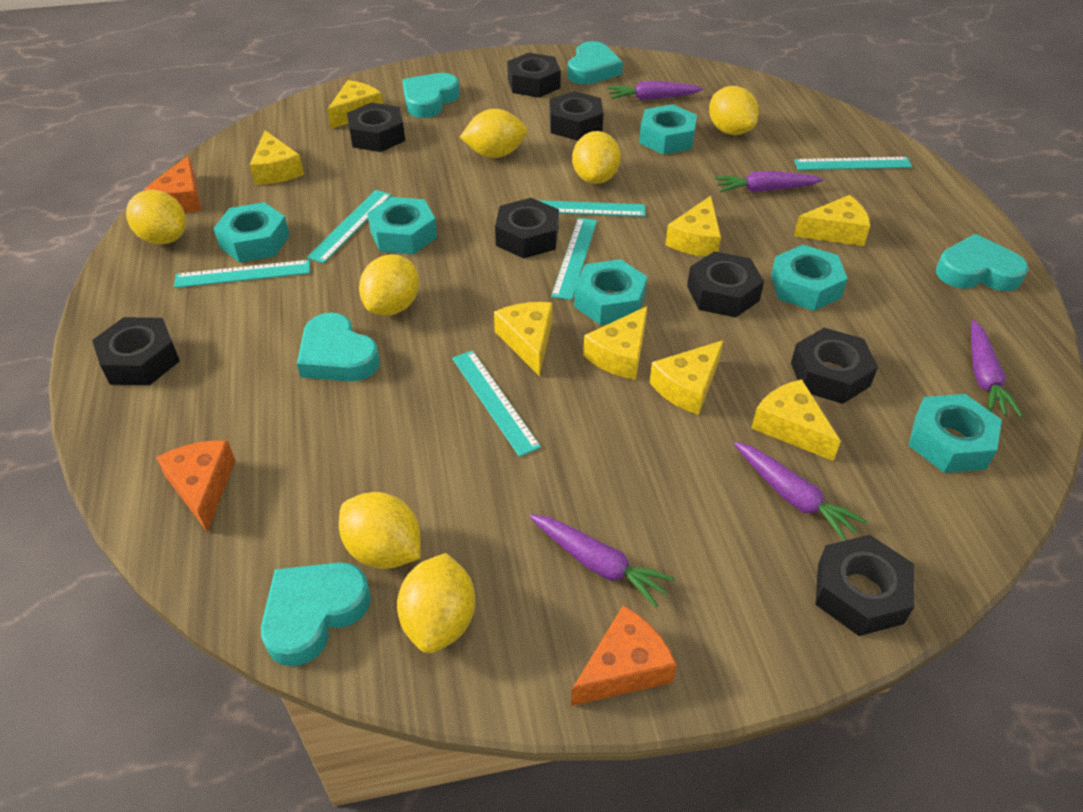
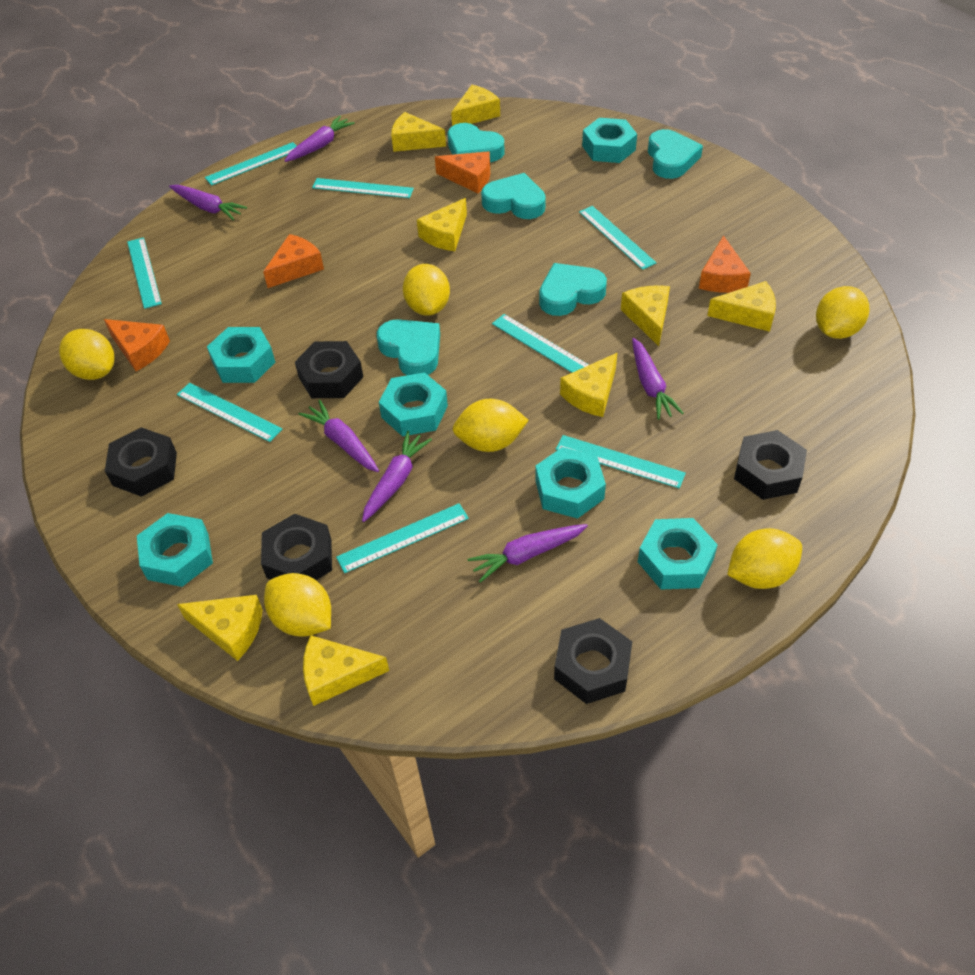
black nut: 8 -> 5
orange cheese: 3 -> 4
purple carrot: 5 -> 6
turquoise ruler: 6 -> 8
yellow lemon: 7 -> 6

